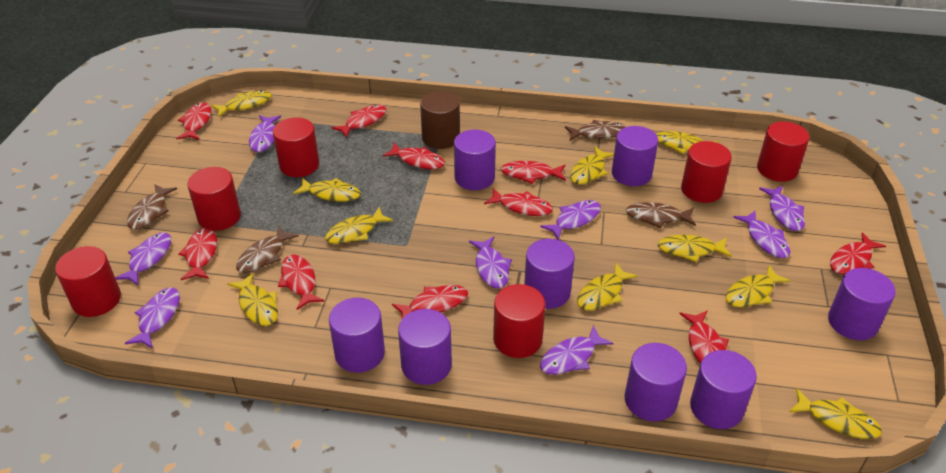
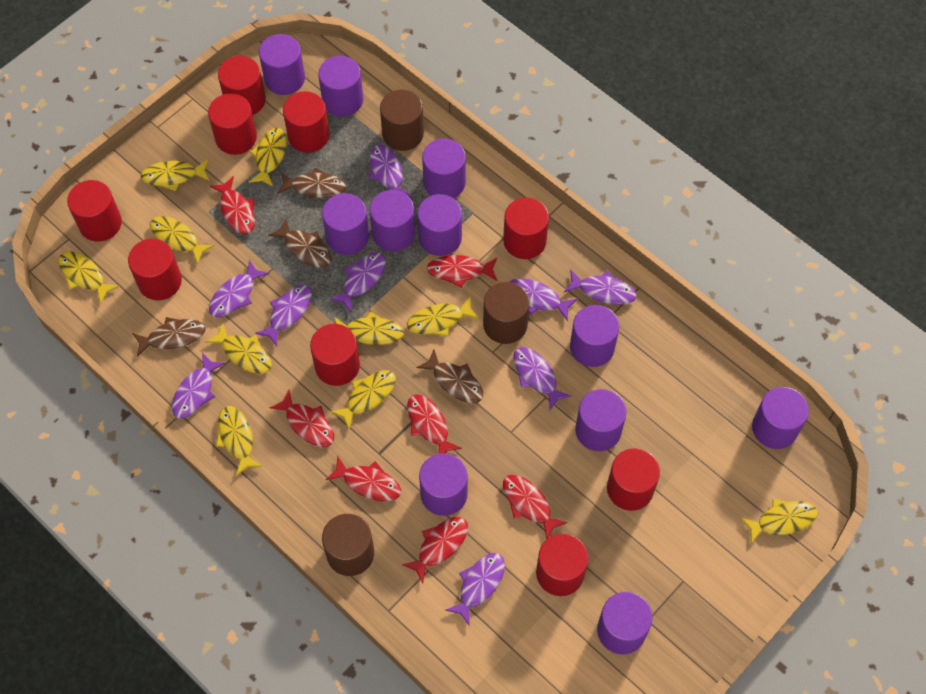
brown cylinder: 1 -> 3
purple cylinder: 8 -> 11
purple fish: 8 -> 9
red cylinder: 6 -> 9
red fish: 10 -> 7

